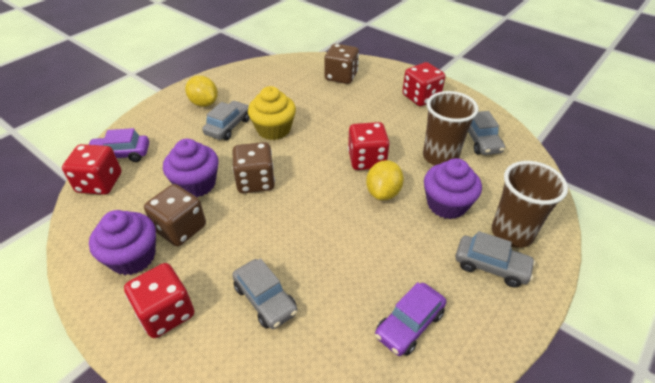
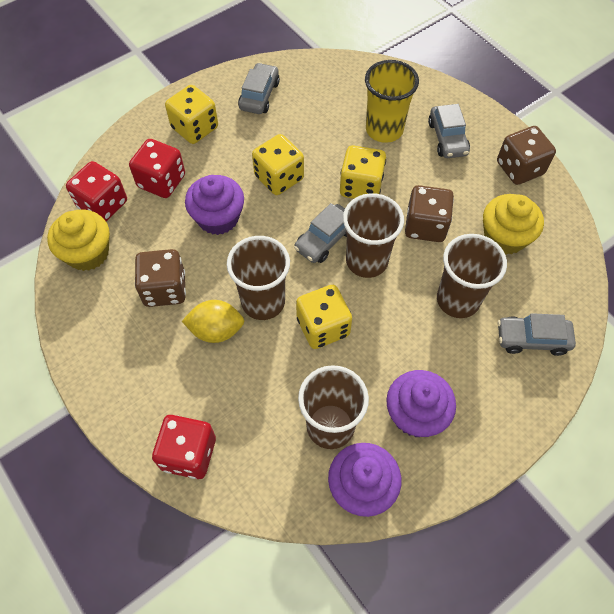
brown cup: 2 -> 4
purple car: 2 -> 0
red dice: 4 -> 3
yellow cup: 0 -> 1
yellow cupcake: 1 -> 2
yellow dice: 0 -> 4
yellow lemon: 2 -> 1

